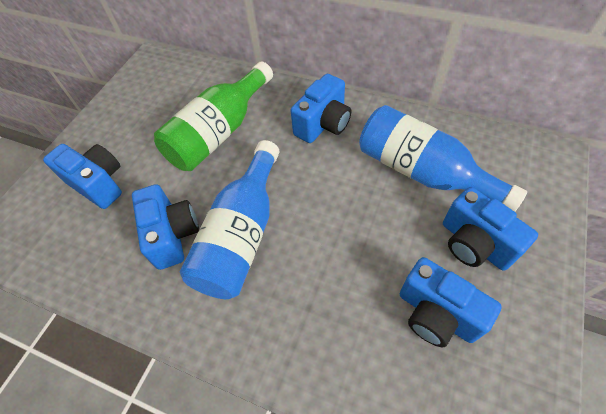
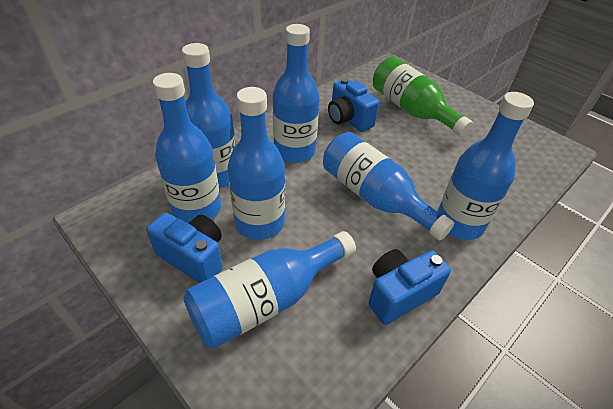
blue bottle: 2 -> 7
blue camera: 5 -> 3

